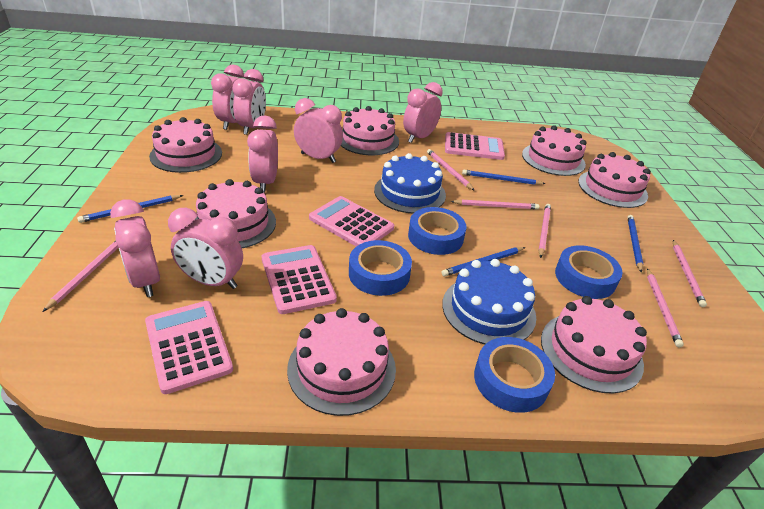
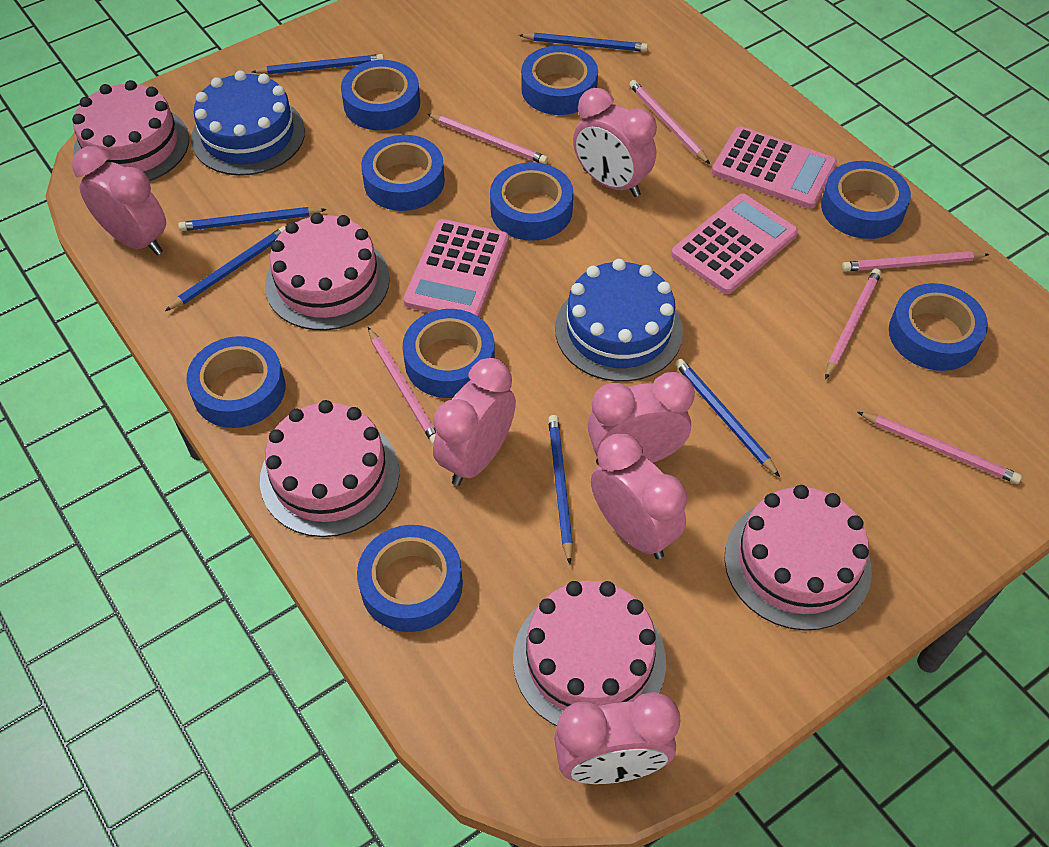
blue pencil: 4 -> 6
blue tape: 4 -> 9
pink cake: 7 -> 5
pink calculator: 4 -> 3
pink clock: 7 -> 6

